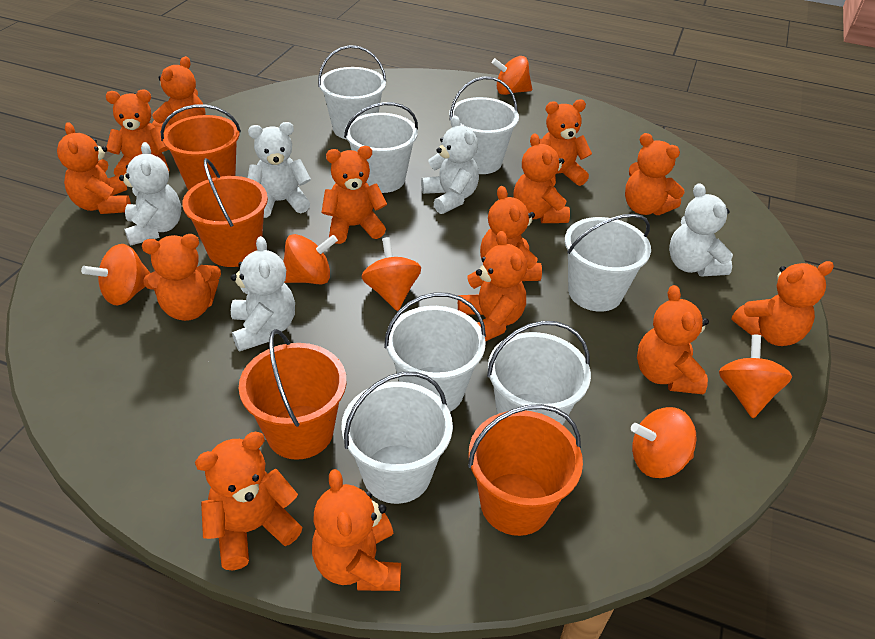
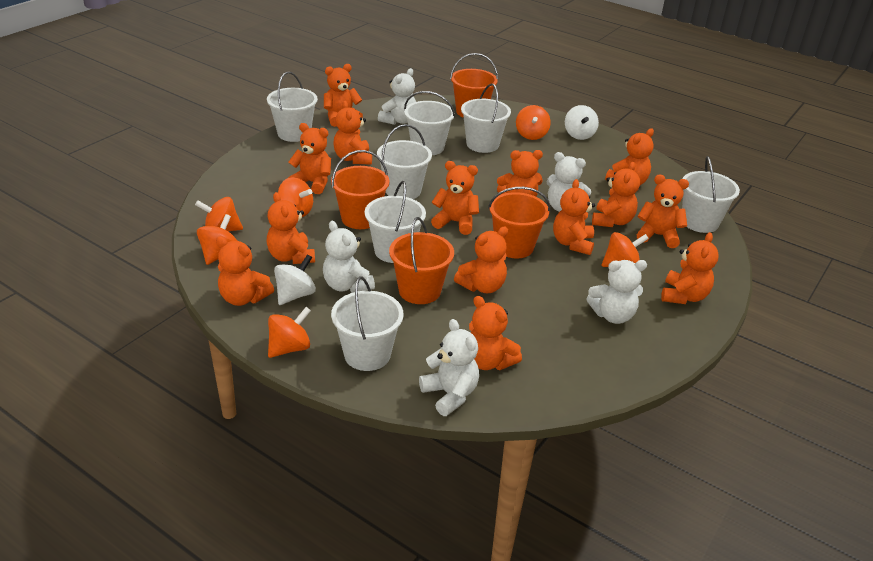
white spinning top: 0 -> 2

